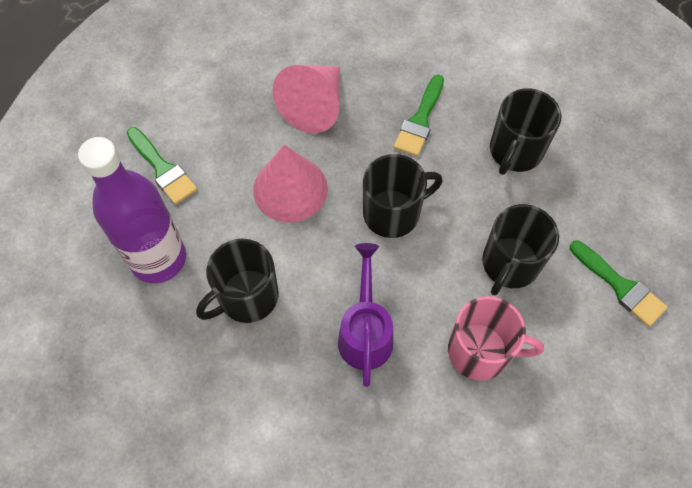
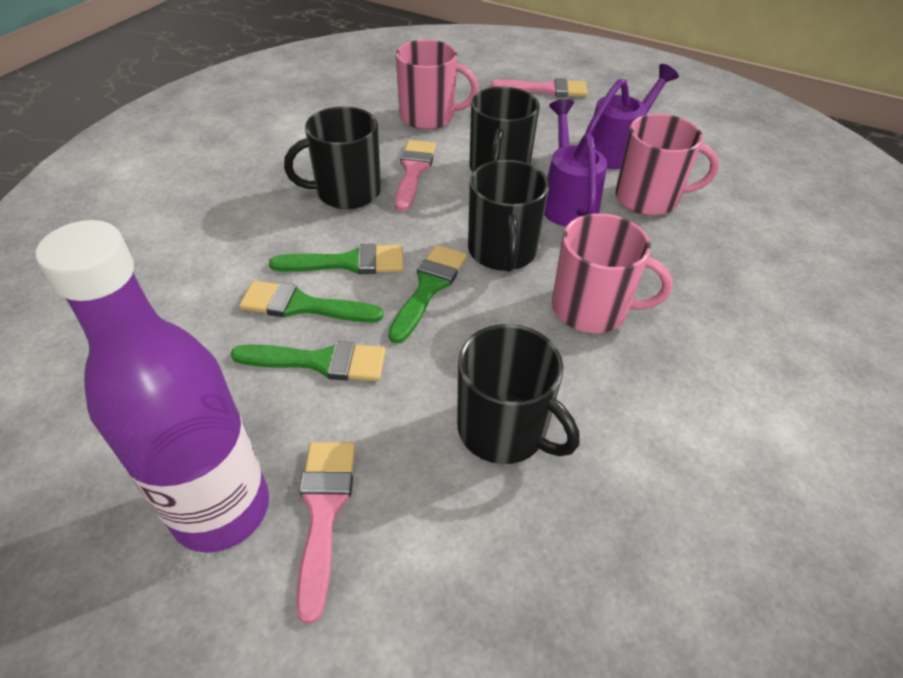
green brush: 3 -> 4
pink brush: 0 -> 3
pink cone: 2 -> 0
pink mug: 1 -> 3
purple watering can: 1 -> 2

